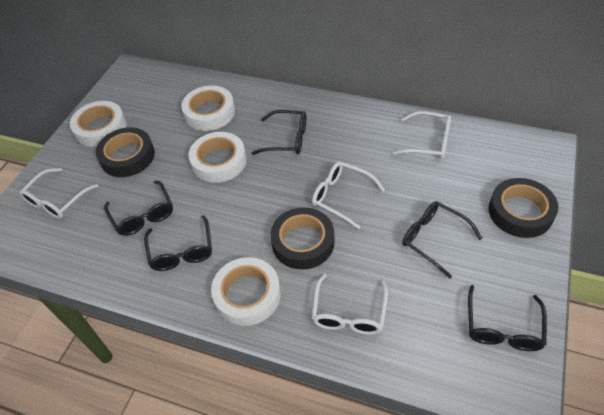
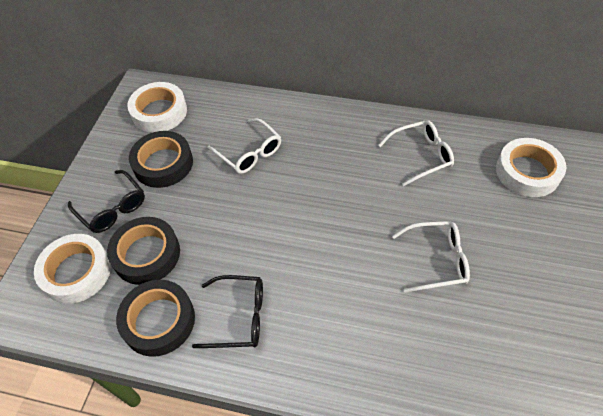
black glasses: 5 -> 2
white glasses: 4 -> 3
white tape: 4 -> 3

